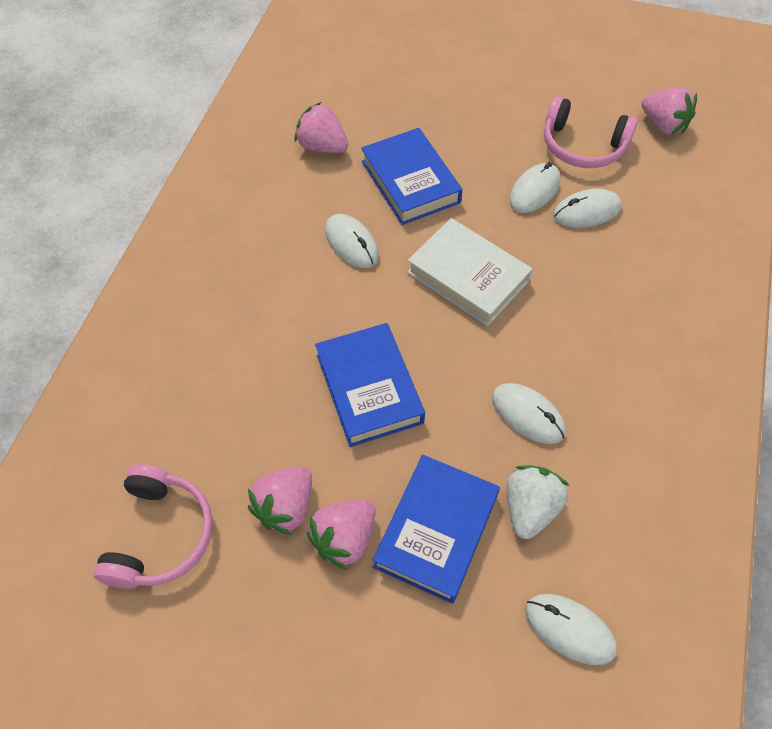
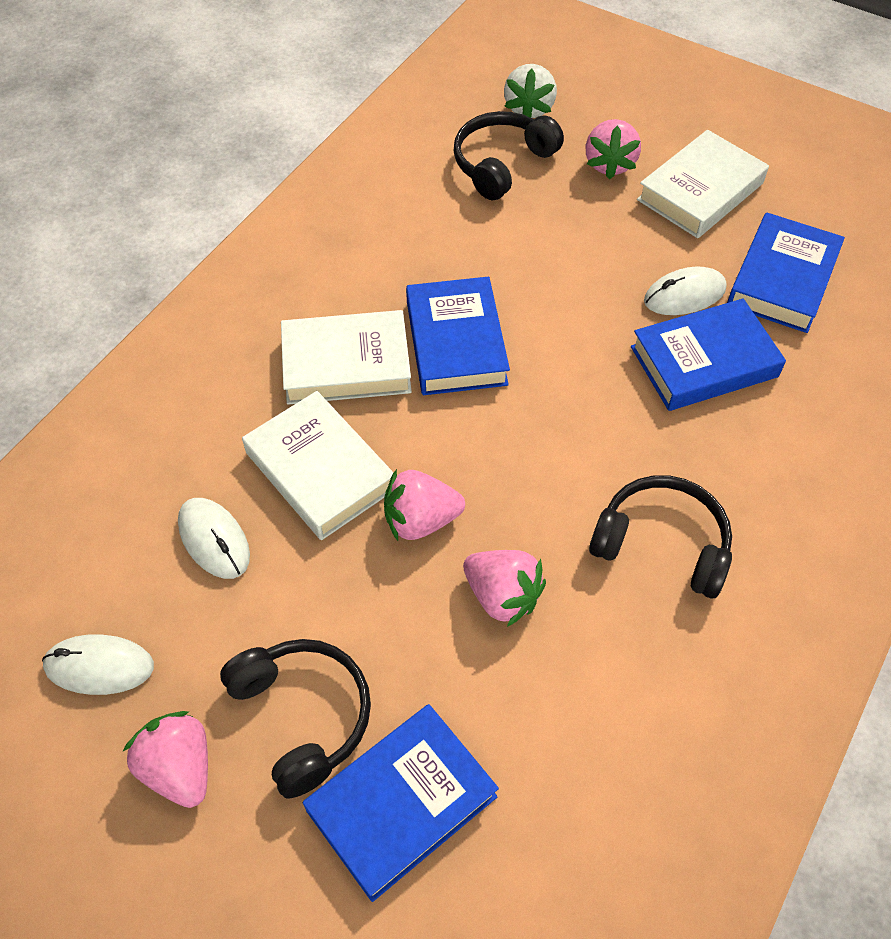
black headphones: 0 -> 3
blue book: 3 -> 4
pink headphones: 2 -> 0
white book: 1 -> 3
white mouse: 5 -> 3

